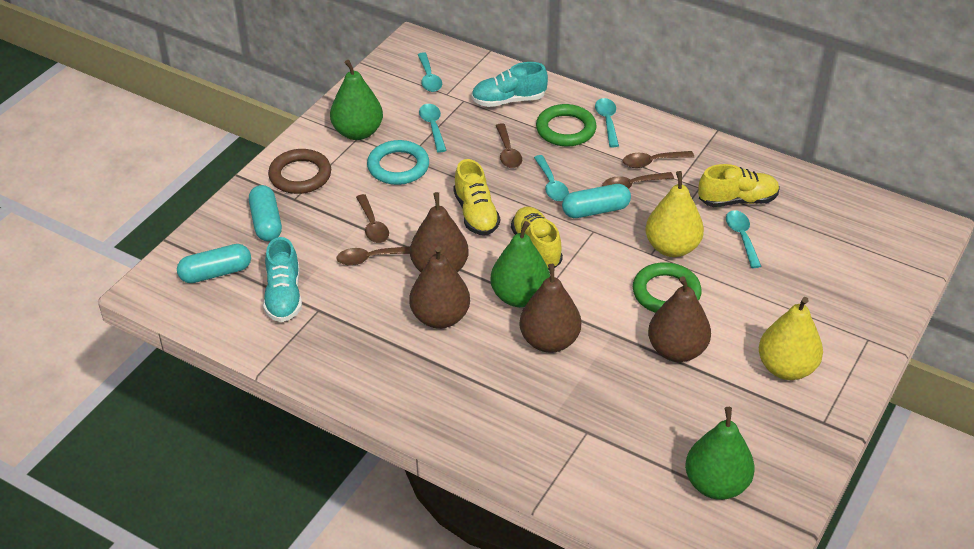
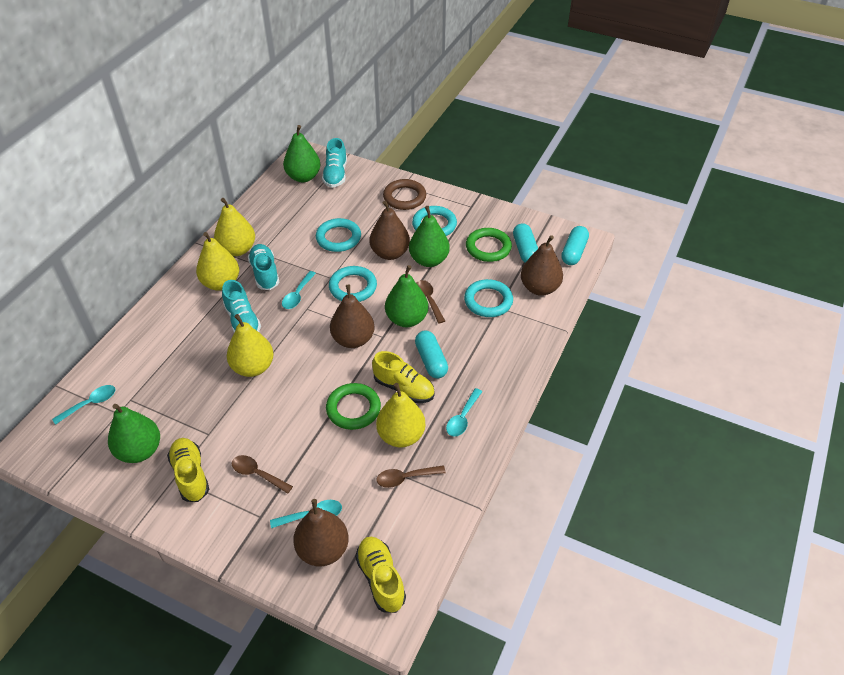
brown spoon: 5 -> 3
green pear: 3 -> 4
turquoise ring: 1 -> 4
turquoise shoe: 2 -> 3
turquoise spoon: 5 -> 4
yellow pear: 2 -> 4

